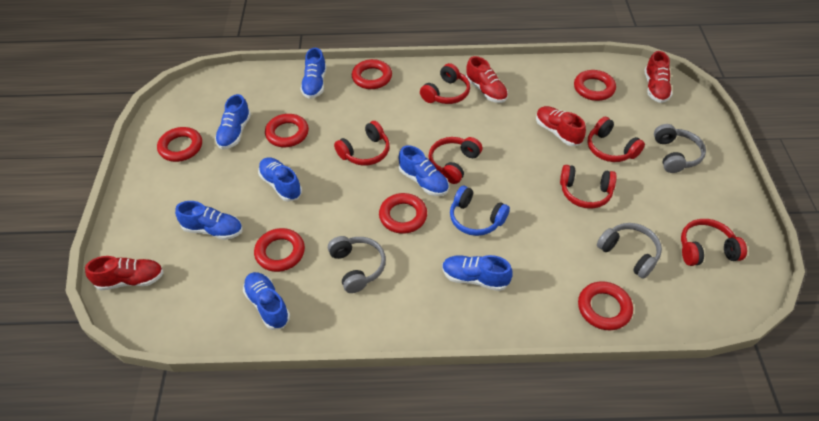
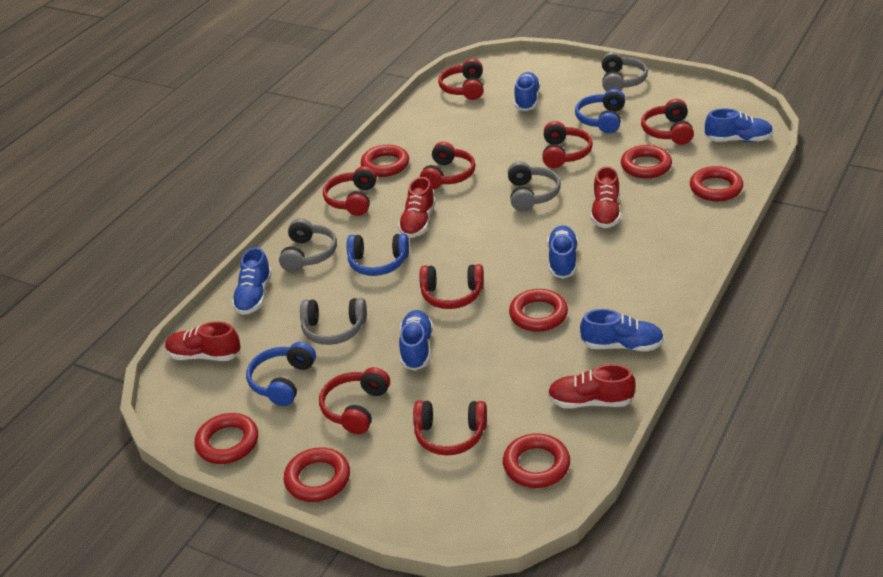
blue headphones: 1 -> 3
blue shoe: 7 -> 6
grey headphones: 3 -> 4
red headphones: 6 -> 8

